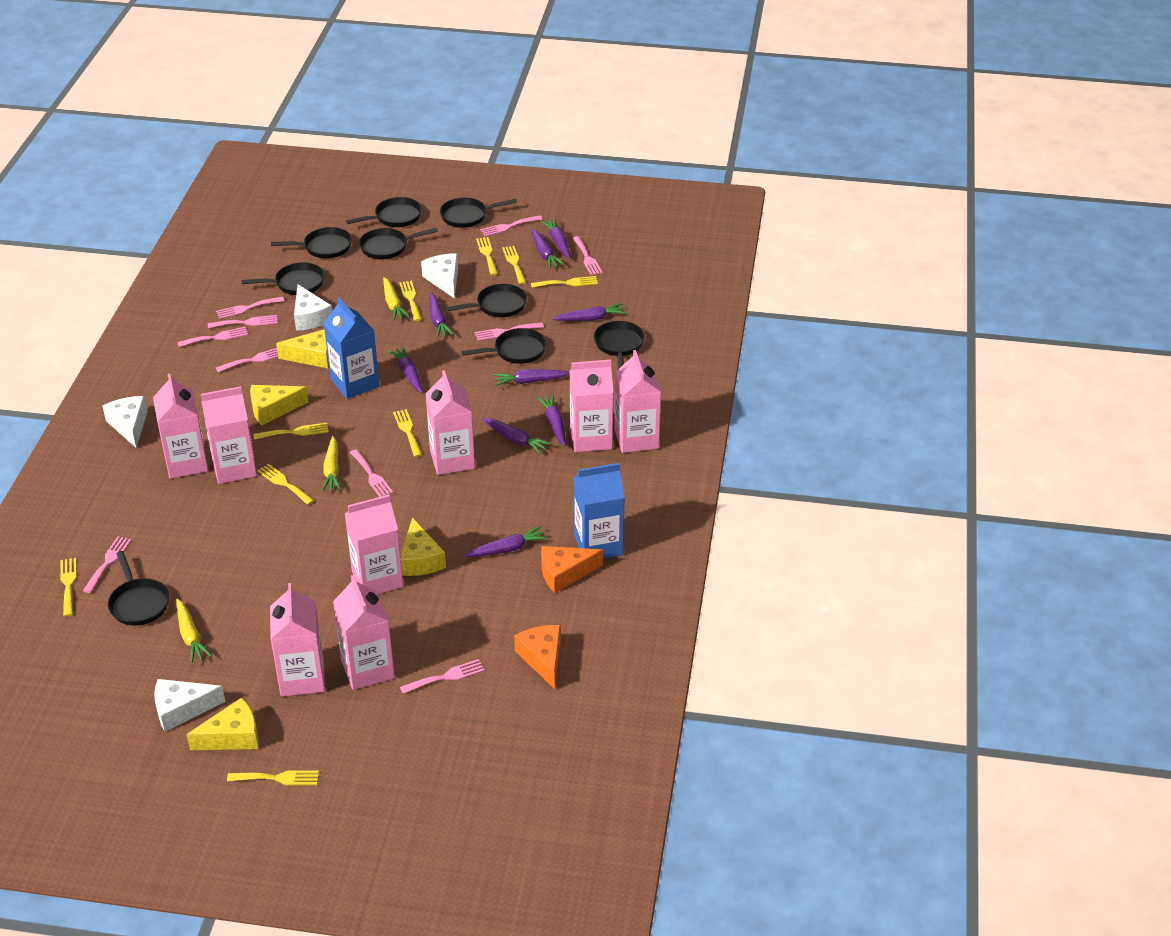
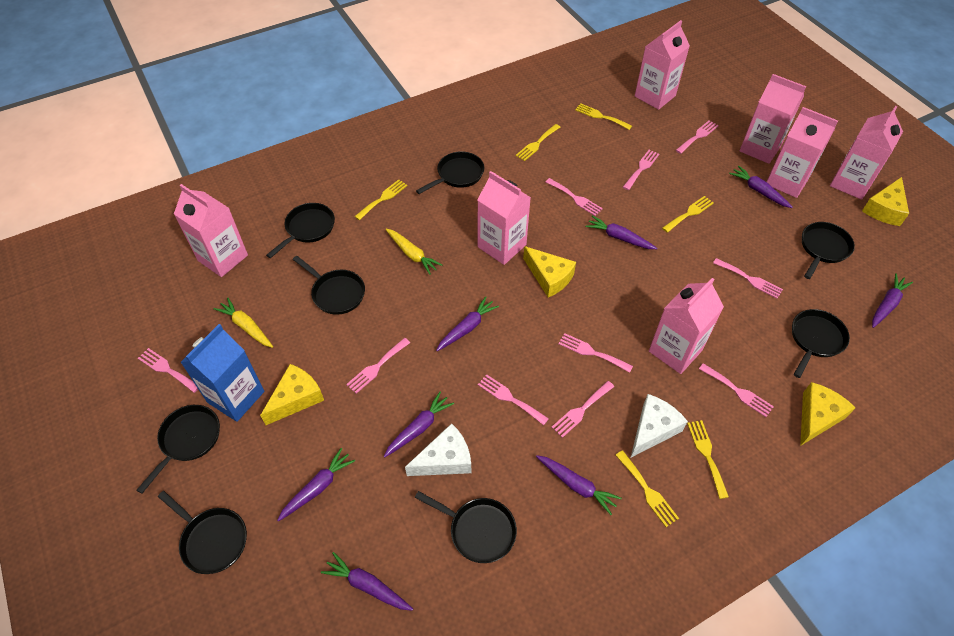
black pan: 9 -> 8
blue carton: 2 -> 1
orange cheese: 2 -> 0
pink carton: 8 -> 7
purple carrot: 9 -> 8
white cheese: 4 -> 2
yellow carrot: 3 -> 2
yellow fork: 9 -> 6

